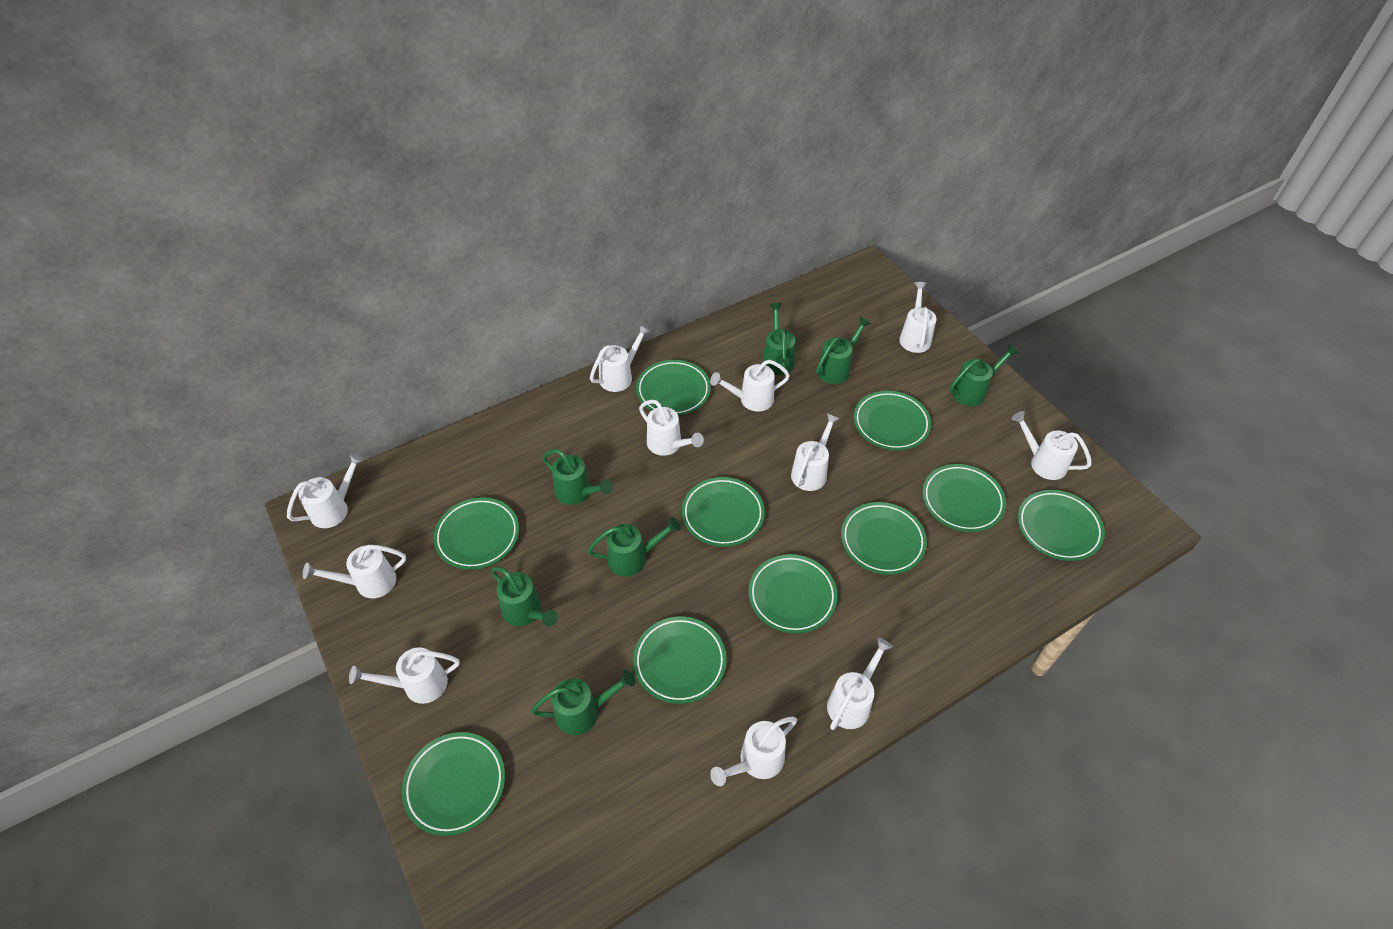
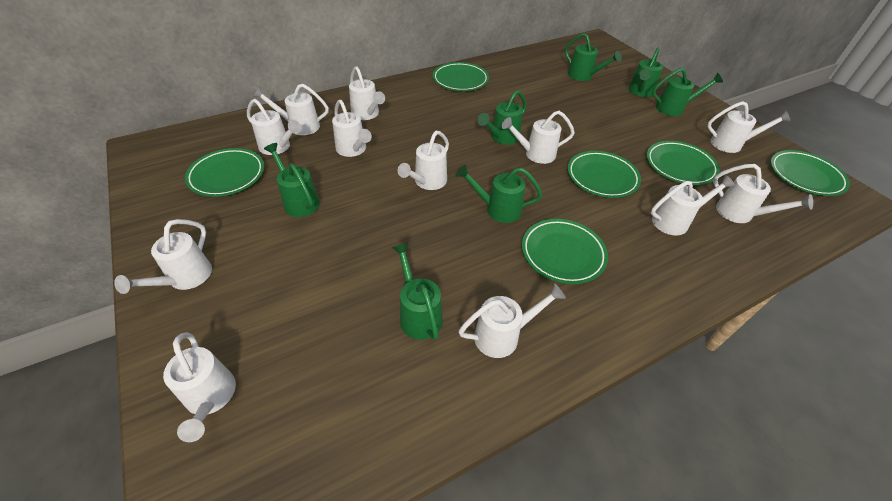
green plate: 10 -> 6
white watering can: 11 -> 12

